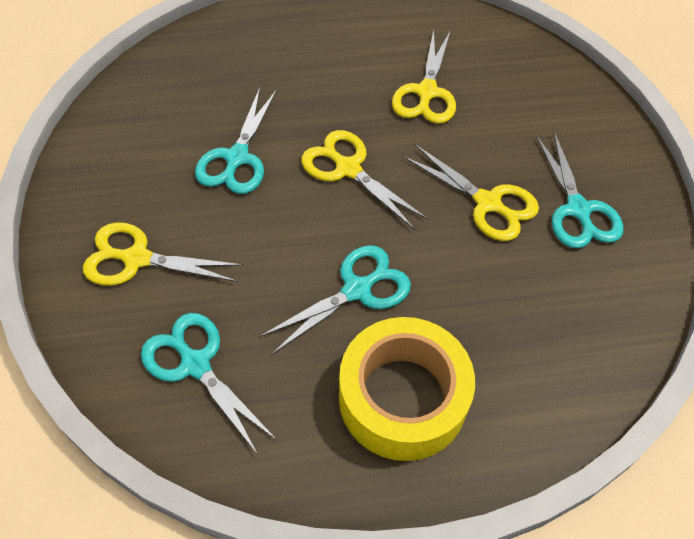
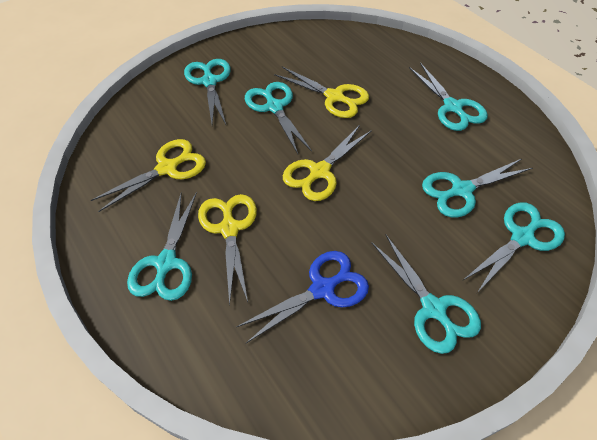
blue scissors: 0 -> 1
turquoise scissors: 4 -> 7
yellow tape: 1 -> 0

